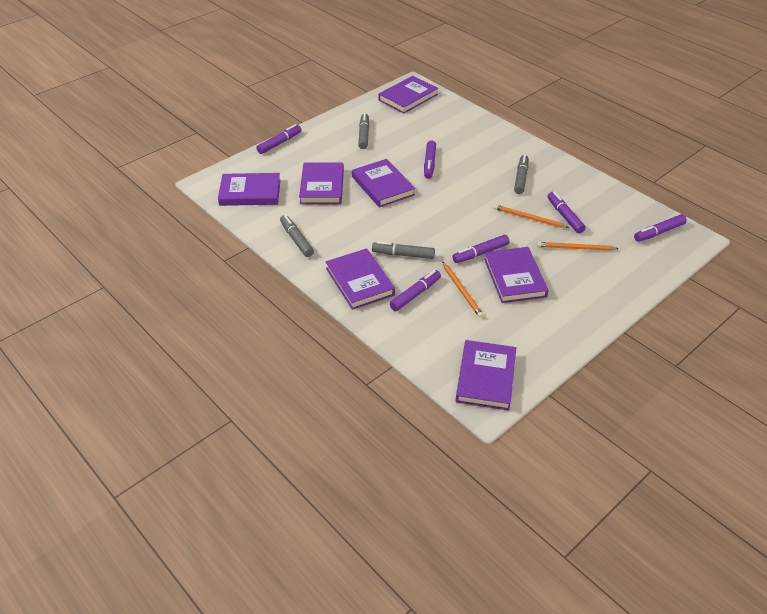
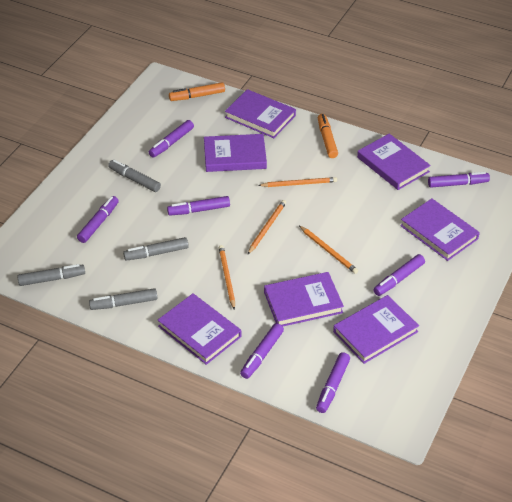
orange marker: 0 -> 2
orange pencil: 3 -> 4
purple marker: 6 -> 7

